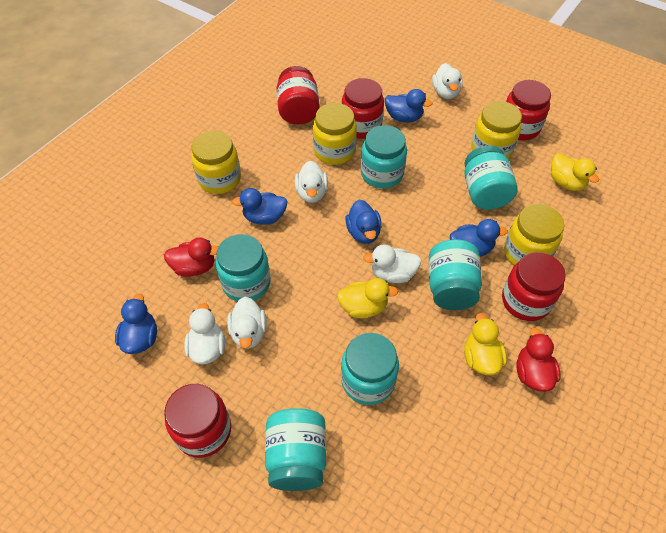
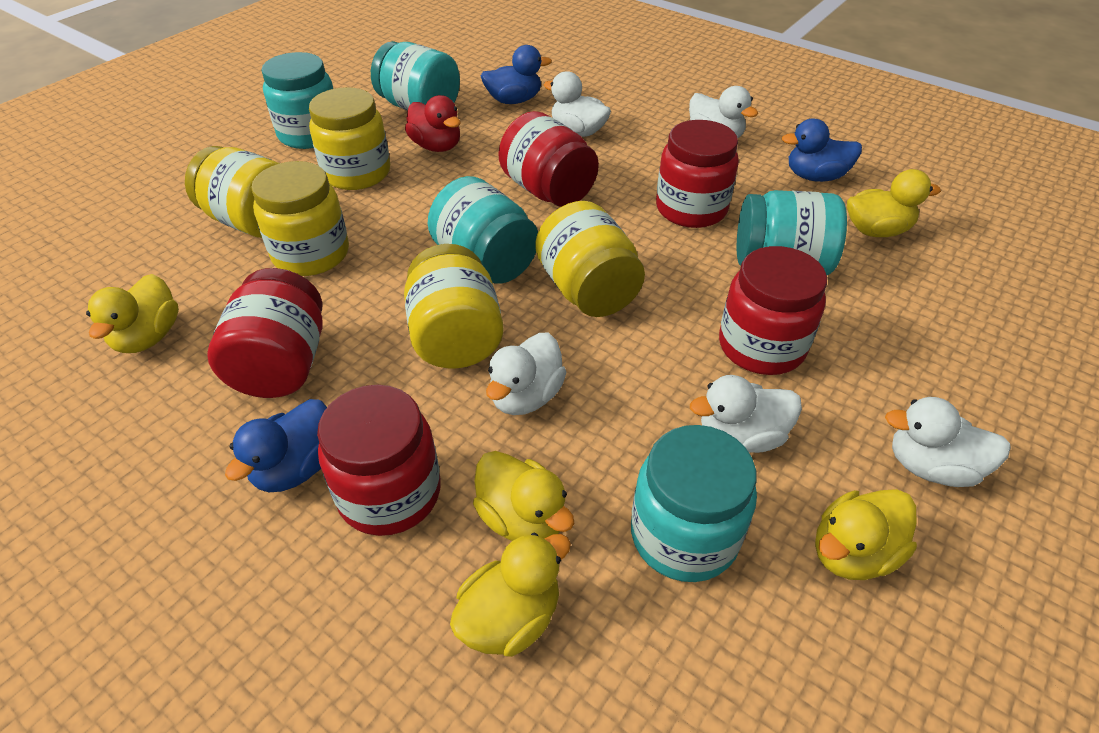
blue duck: 5 -> 3
red duck: 2 -> 1
turquoise jar: 6 -> 5
yellow duck: 3 -> 5
yellow jar: 4 -> 5

